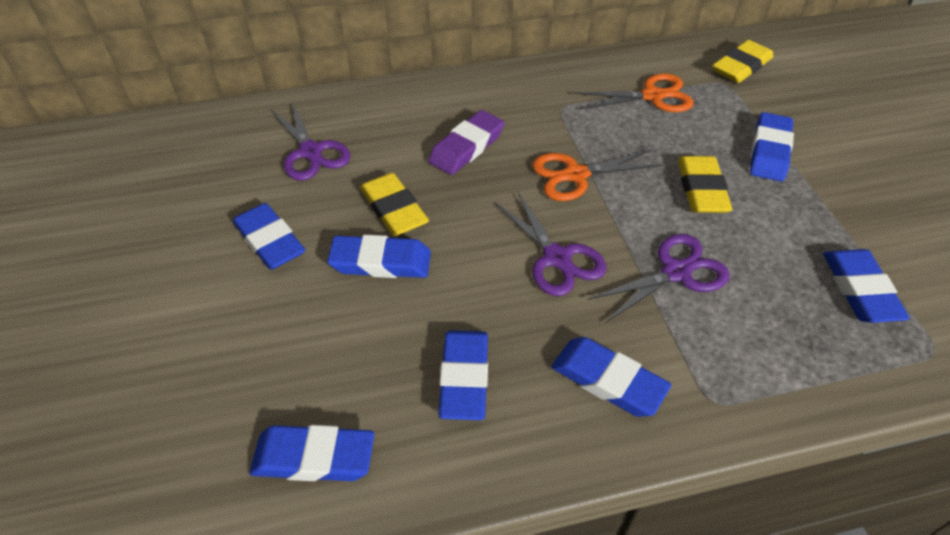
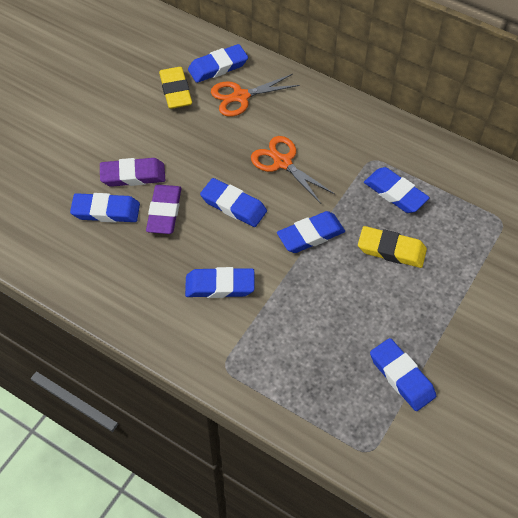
purple eraser: 1 -> 2
purple scissors: 3 -> 0
yellow eraser: 3 -> 2

